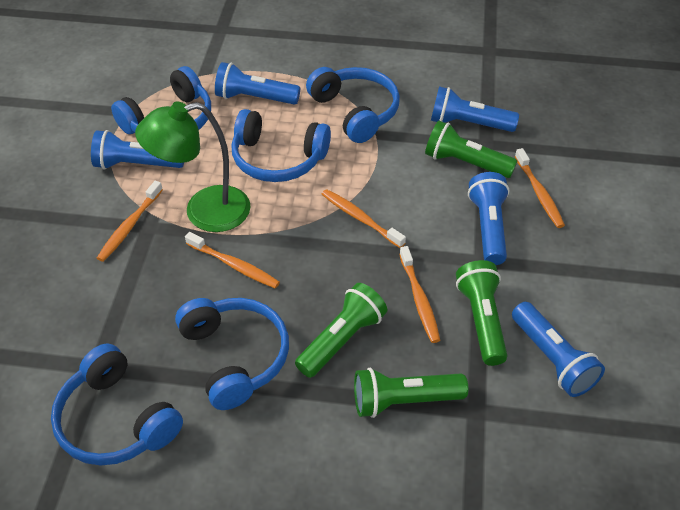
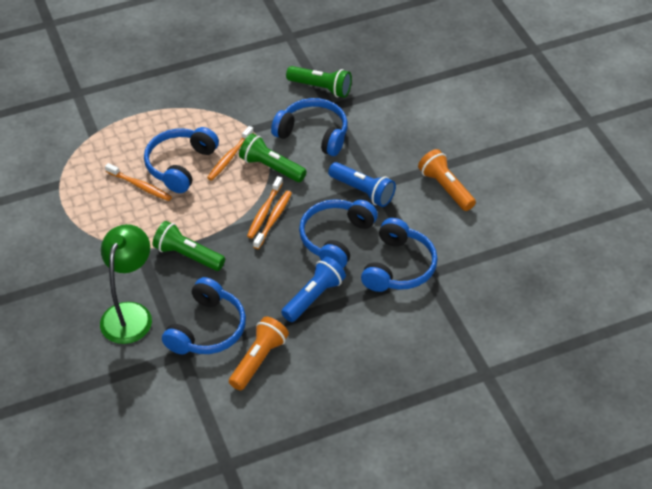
blue flashlight: 5 -> 2
green flashlight: 4 -> 3
orange flashlight: 0 -> 2
orange toothbrush: 5 -> 4

